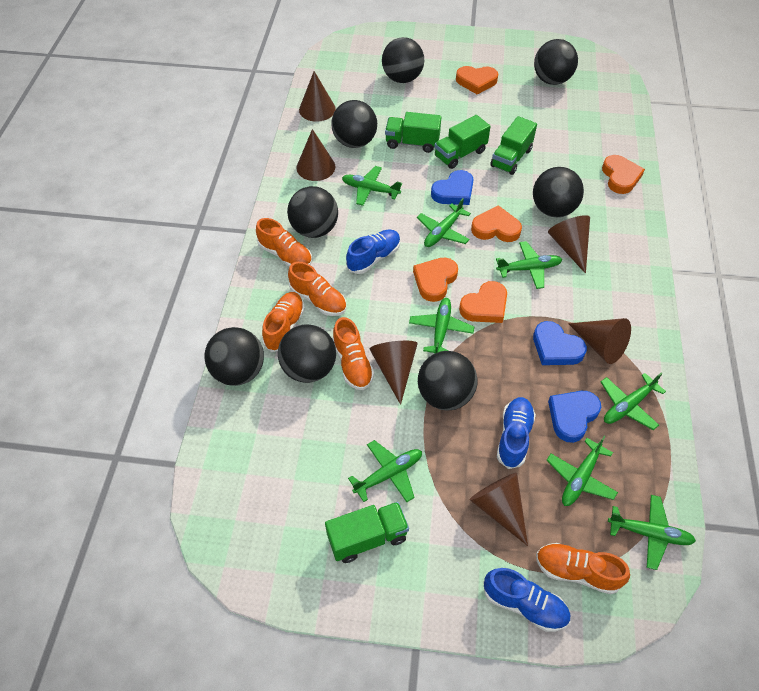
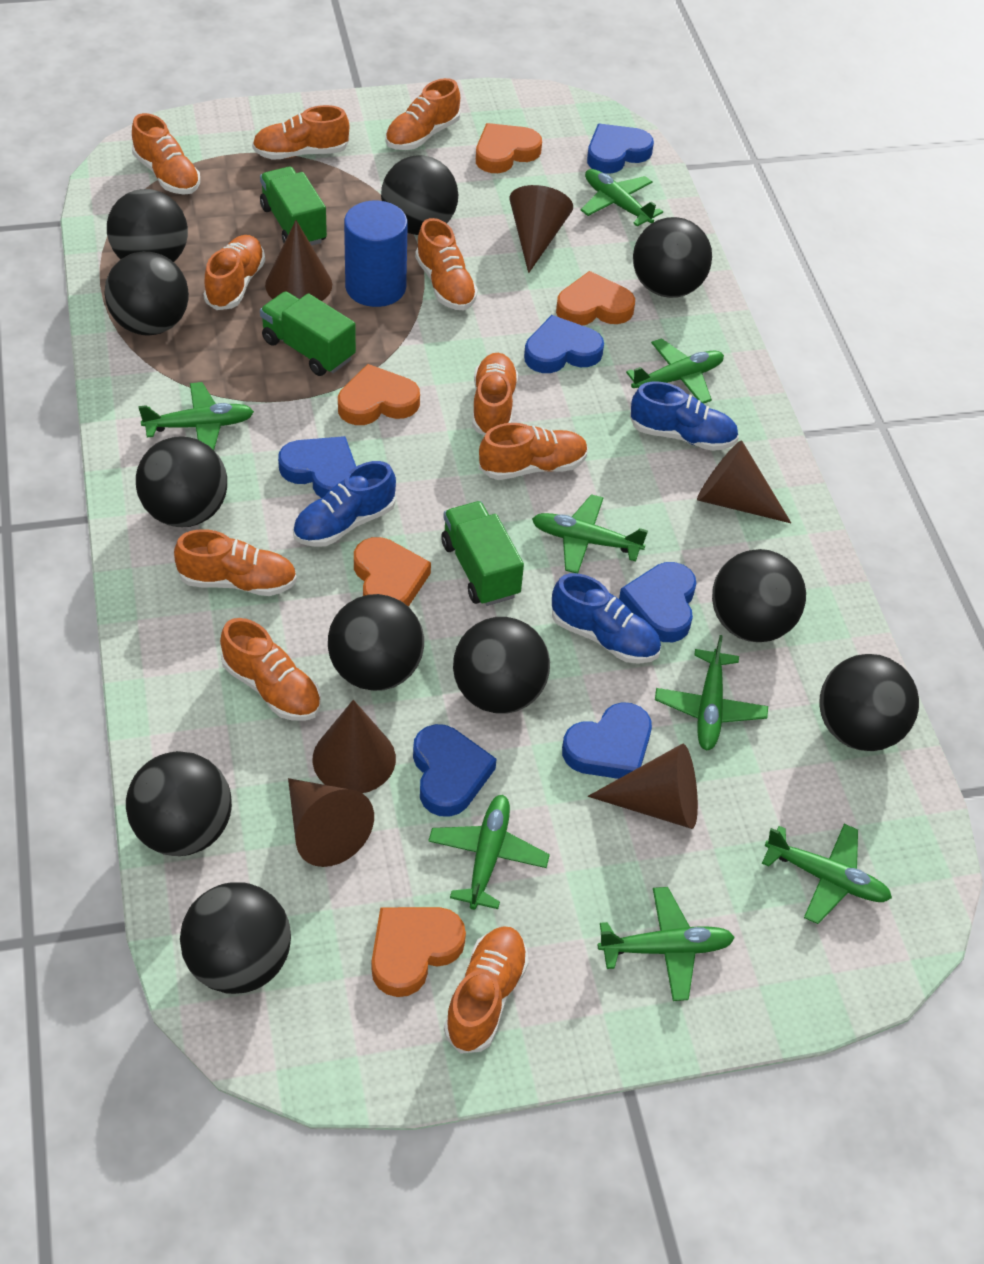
black ball: 8 -> 11
blue cylinder: 0 -> 1
blue heart: 3 -> 6
green truck: 4 -> 3
orange shoe: 5 -> 10

